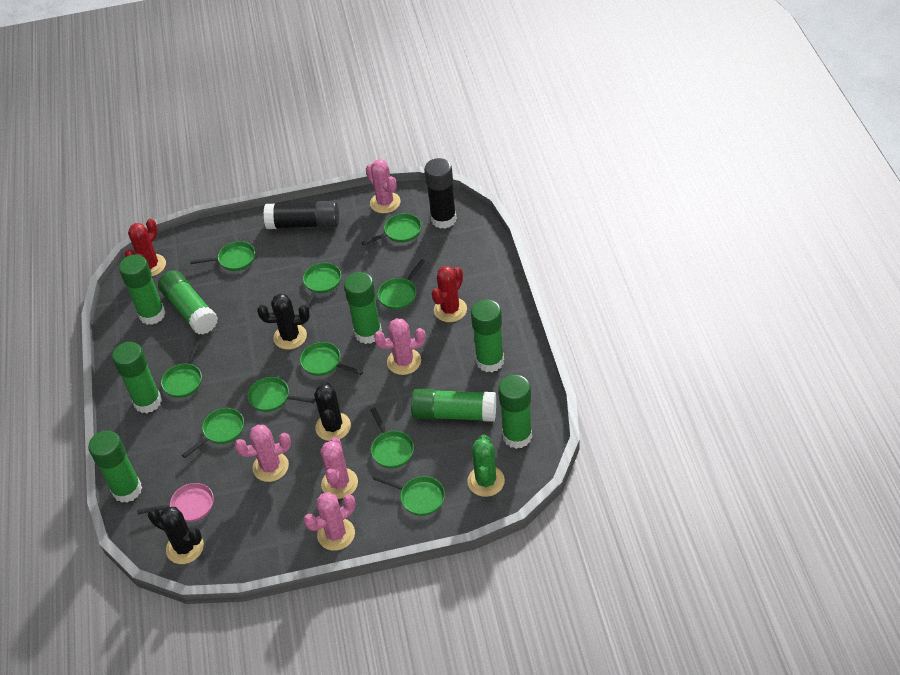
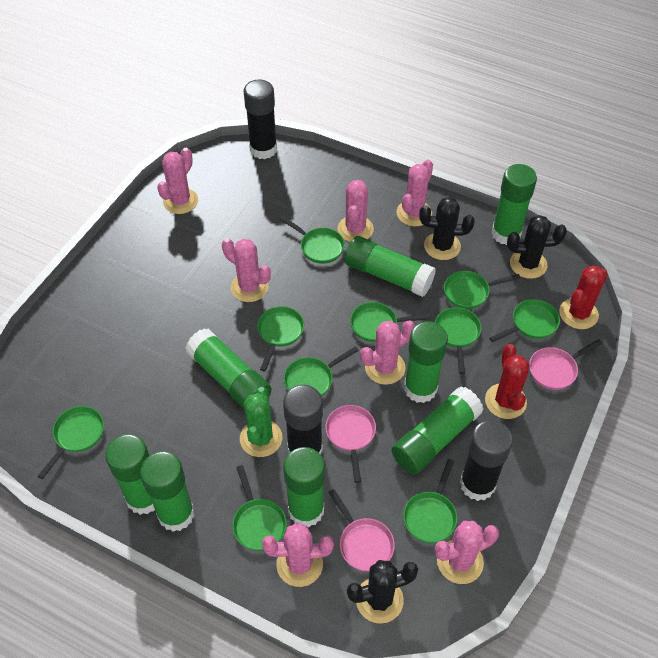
black glue stick: 2 -> 3
pink cactus: 5 -> 7
pink pan: 1 -> 3

